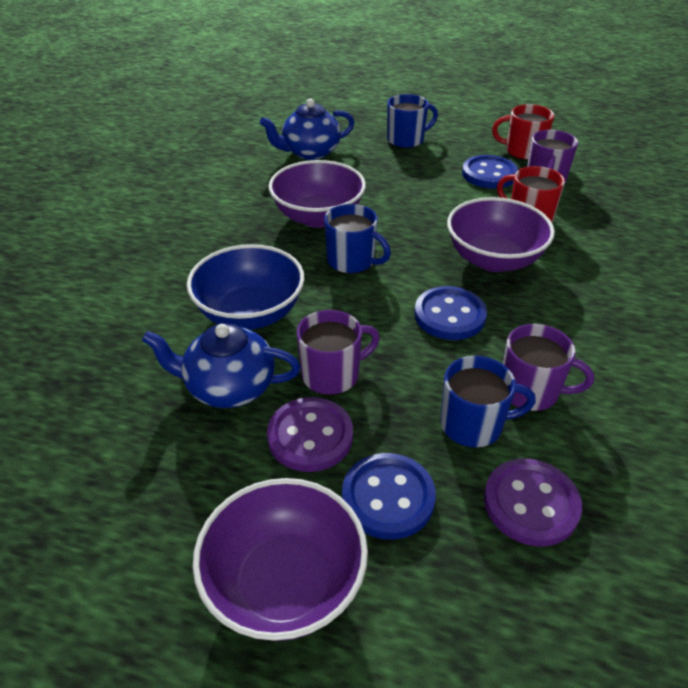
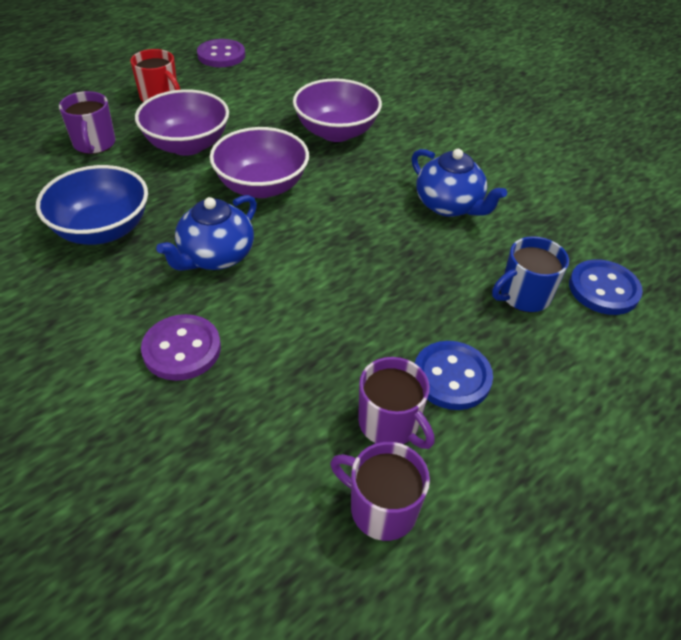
blue button: 3 -> 2
blue mug: 3 -> 1
red mug: 2 -> 1

